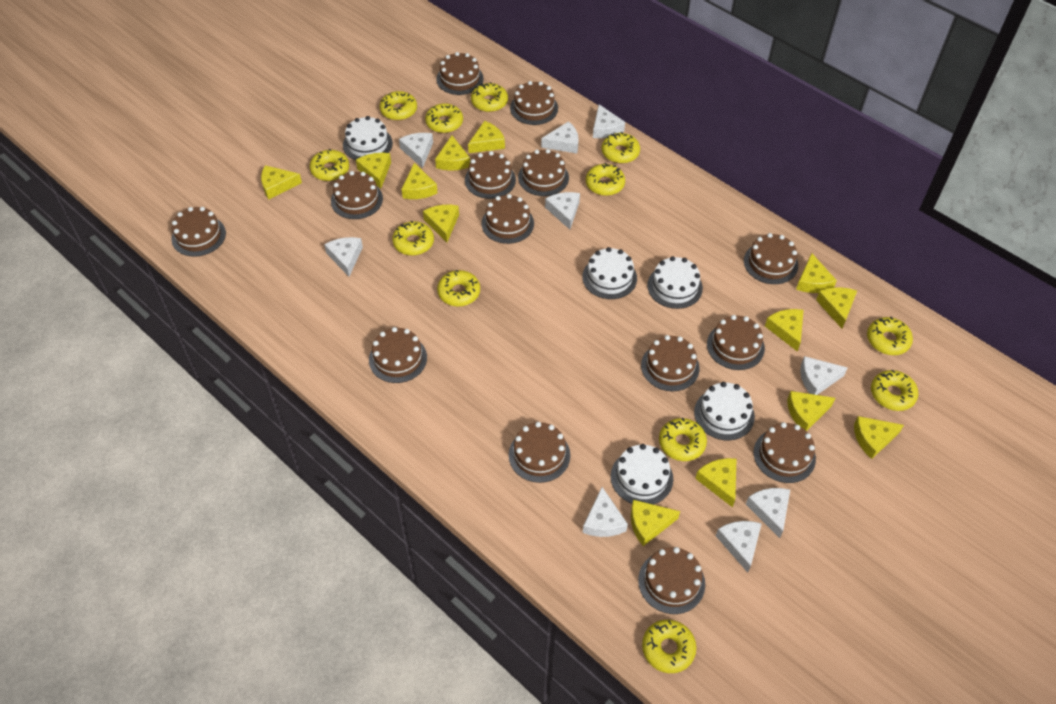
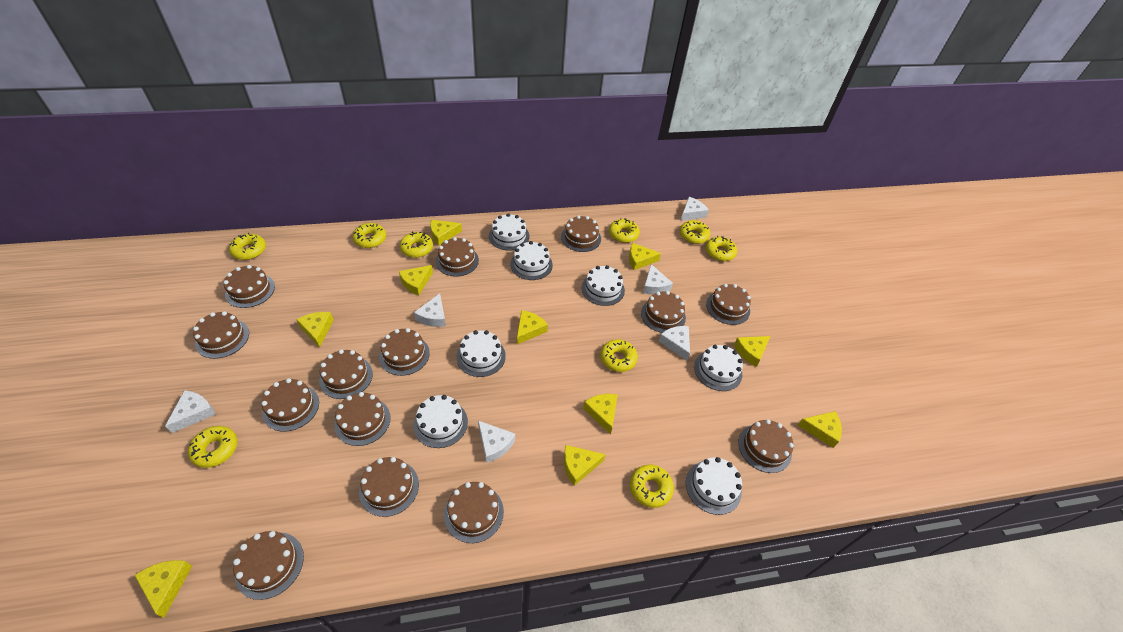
white cake: 5 -> 7
white cheese: 9 -> 6
yellow cheese: 13 -> 10
yellow donut: 12 -> 9

